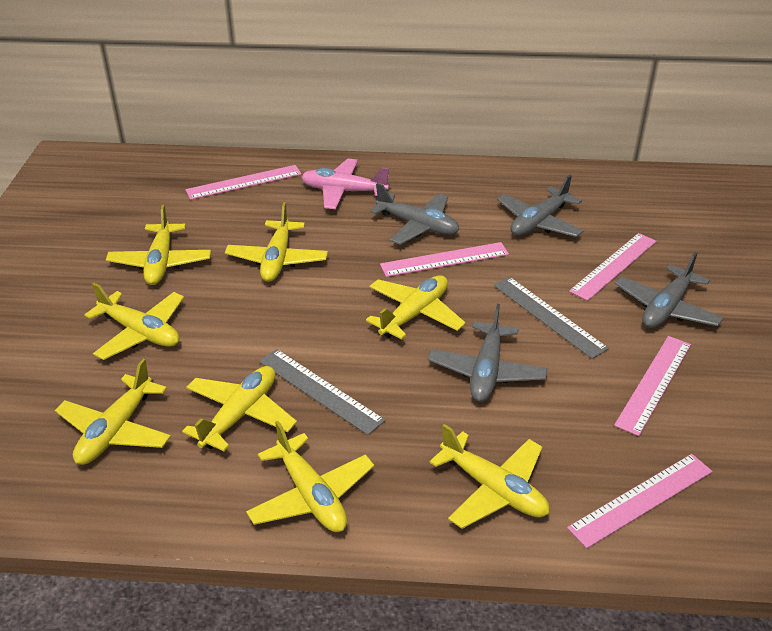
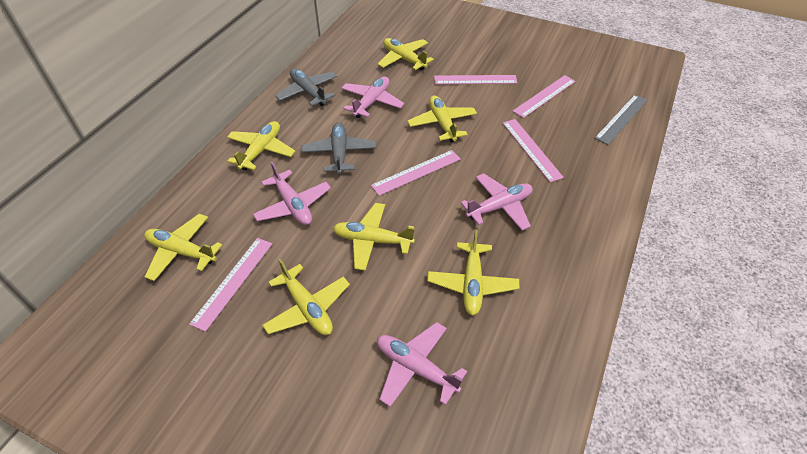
grey plane: 4 -> 2
grey ruler: 2 -> 1
pink plane: 1 -> 4
yellow plane: 8 -> 7

